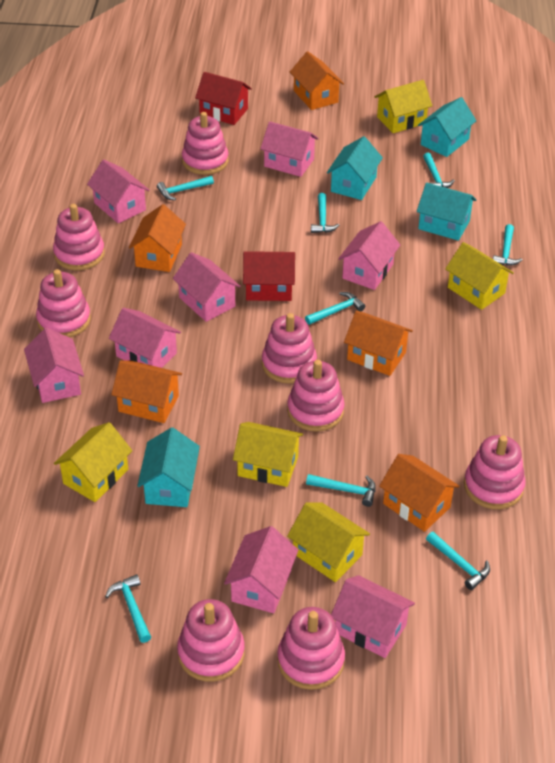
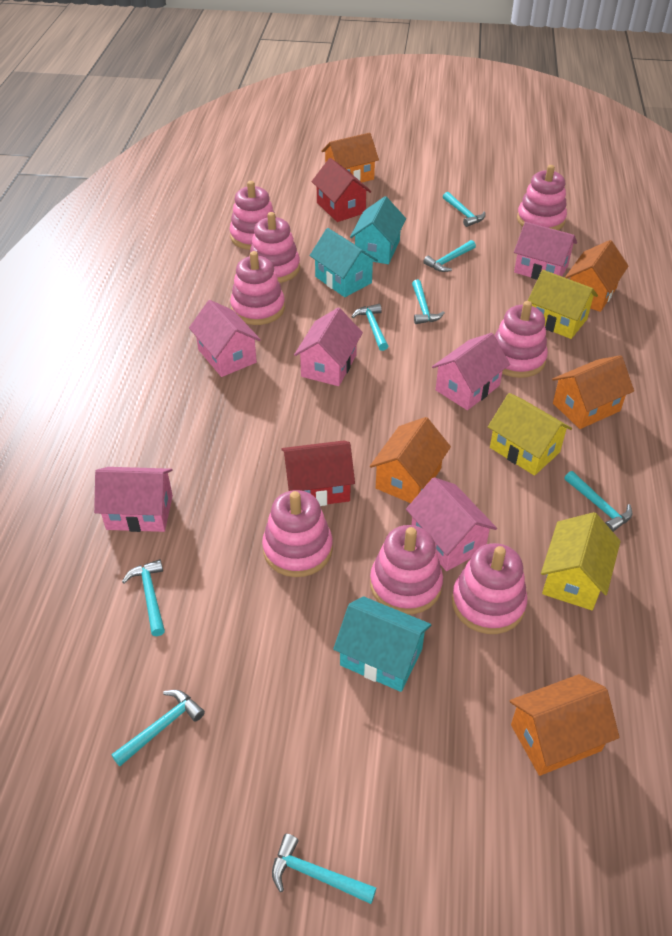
pink house: 8 -> 6
turquoise house: 4 -> 3
yellow house: 5 -> 3

